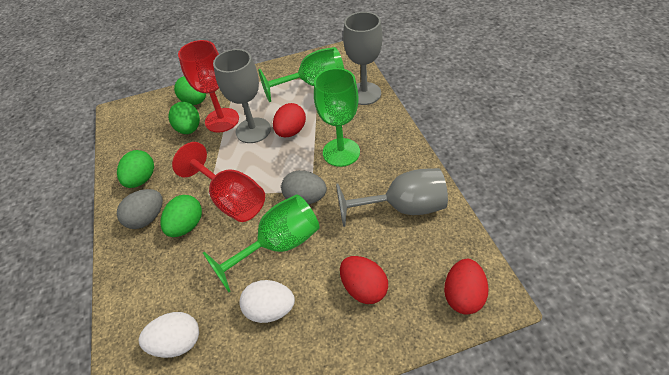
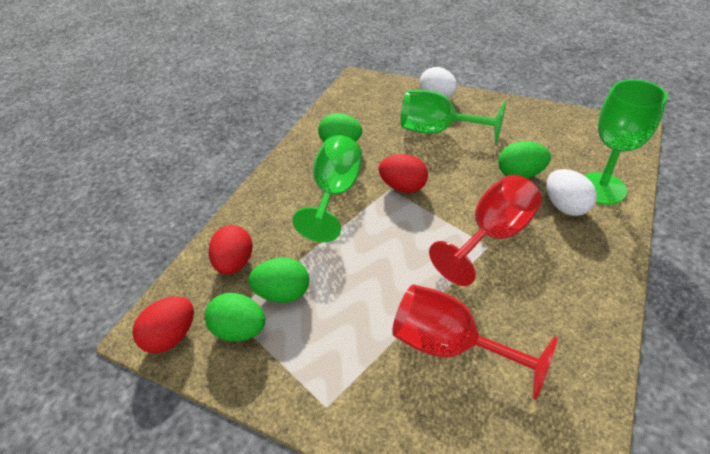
grey egg: 2 -> 0
grey goblet: 3 -> 0

